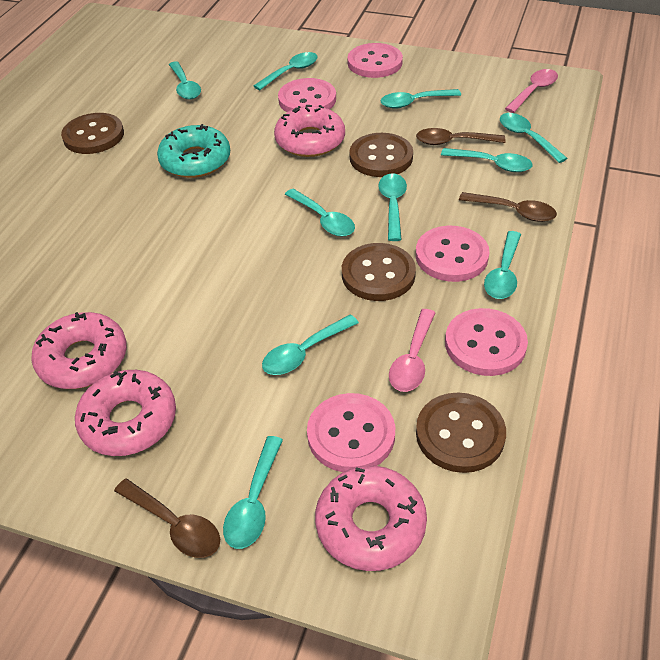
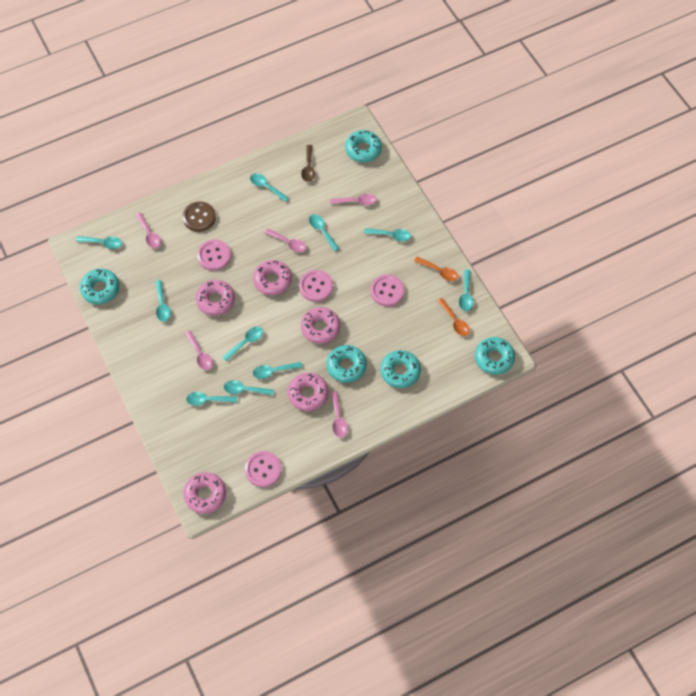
brown button: 4 -> 1
brown spoon: 3 -> 1
orange spoon: 0 -> 2
pink button: 5 -> 4
pink donut: 4 -> 5
pink spoon: 2 -> 5
turquoise donut: 1 -> 5

